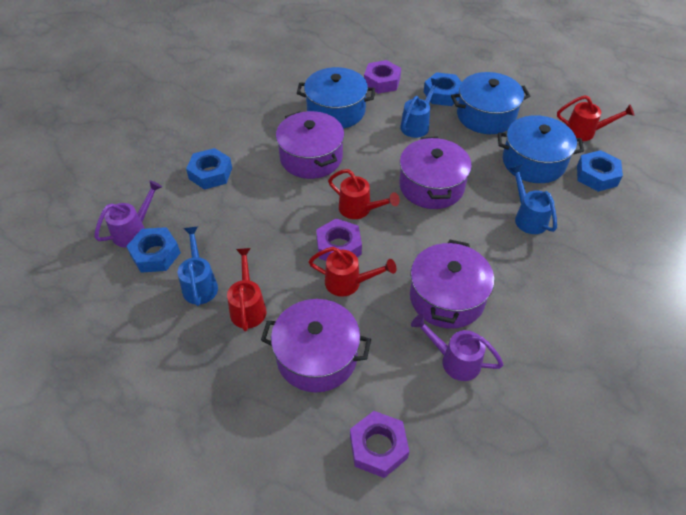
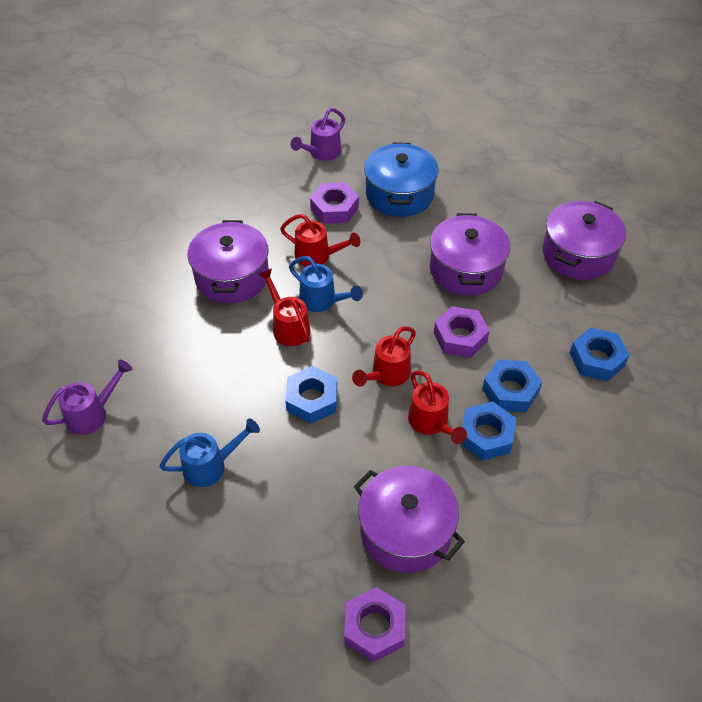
blue pot: 3 -> 1
blue watering can: 3 -> 2

